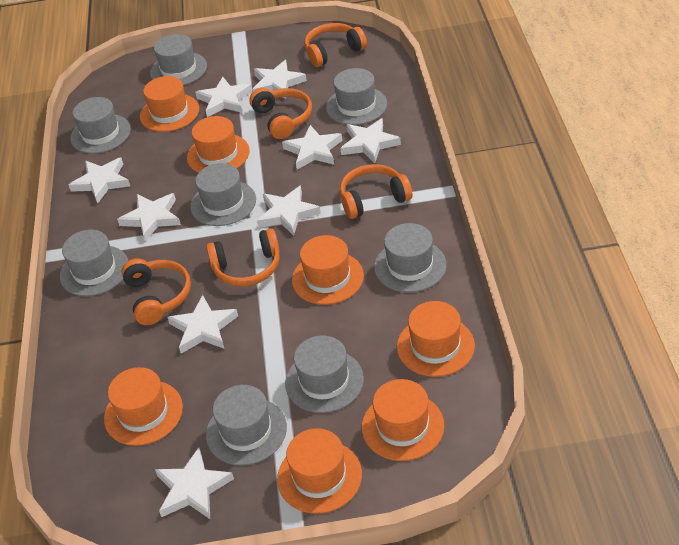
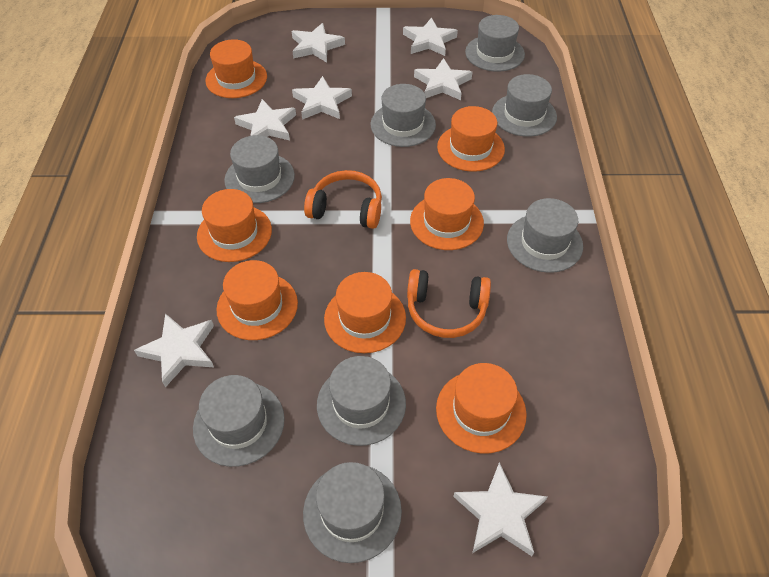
orange headphones: 5 -> 2
white star: 9 -> 7

